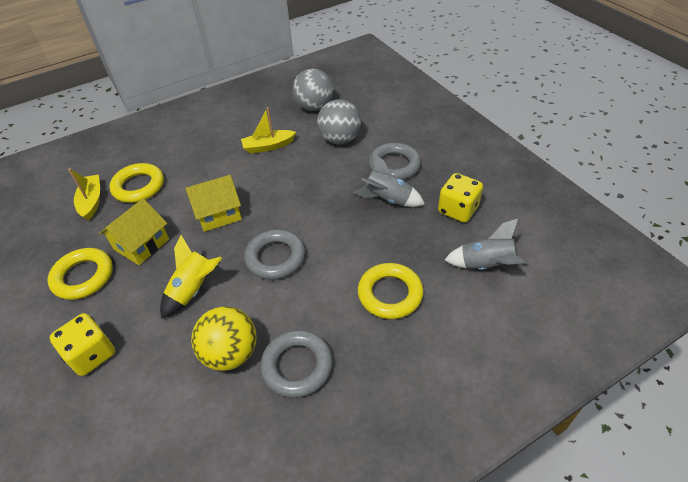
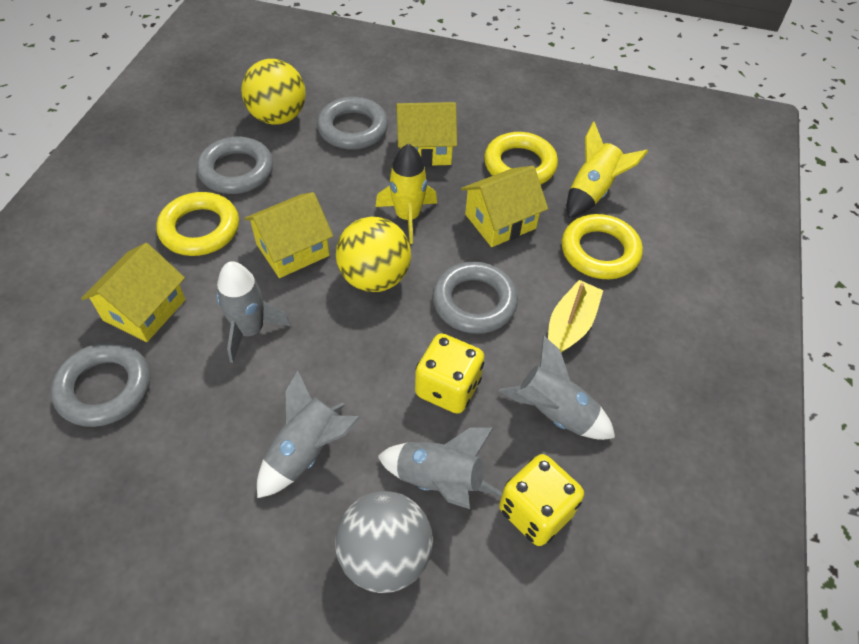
grey ball: 2 -> 1
grey ring: 3 -> 4
grey rocket: 2 -> 4
yellow ball: 1 -> 2
yellow boat: 2 -> 1
yellow house: 2 -> 4
yellow rocket: 1 -> 2

